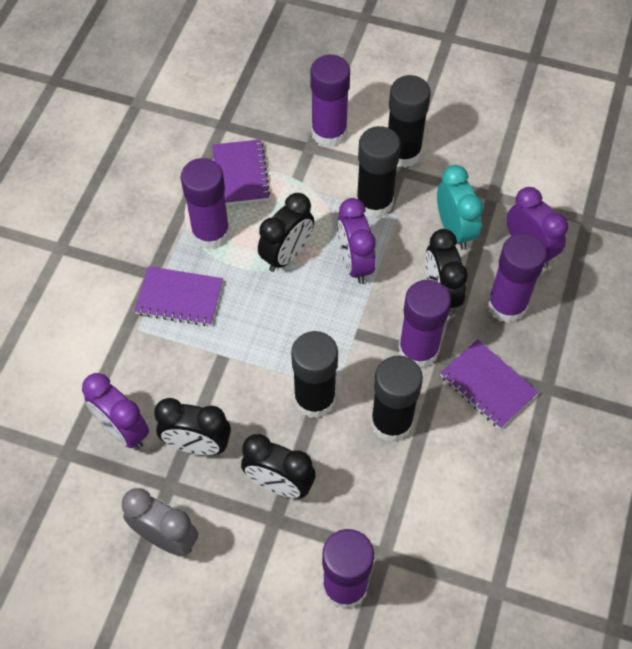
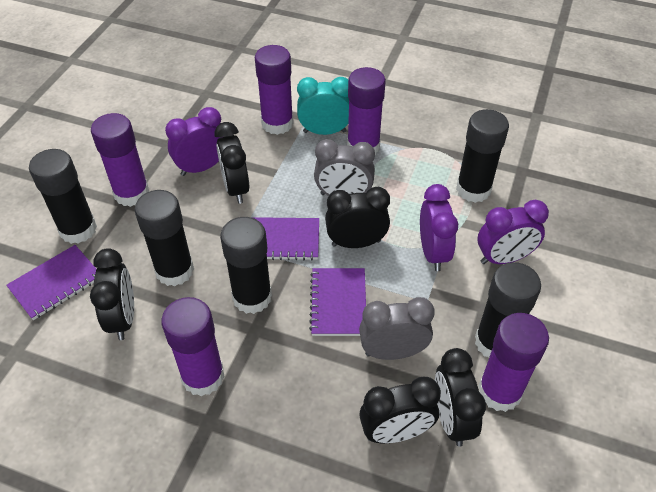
black clock: 4 -> 5
black glue stick: 4 -> 5
grey clock: 1 -> 2

